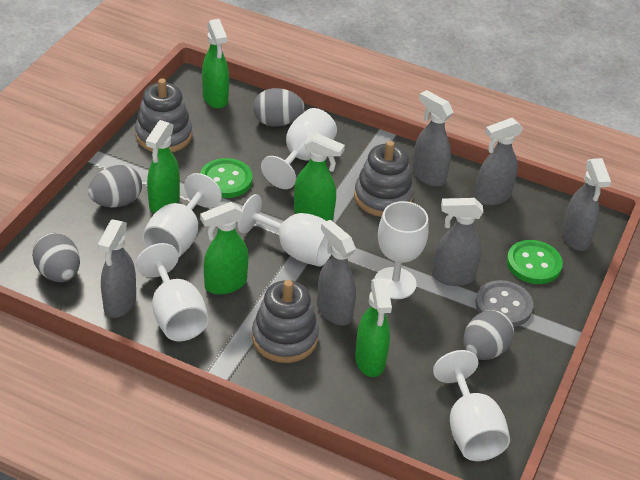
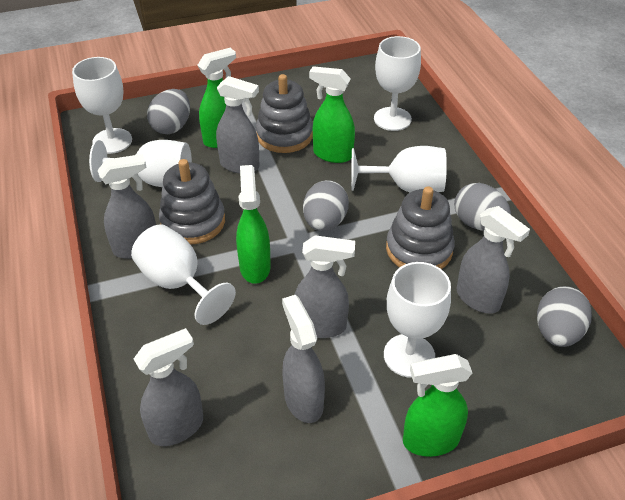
green button: 2 -> 0
green spray bottle: 5 -> 4
grey button: 1 -> 0

